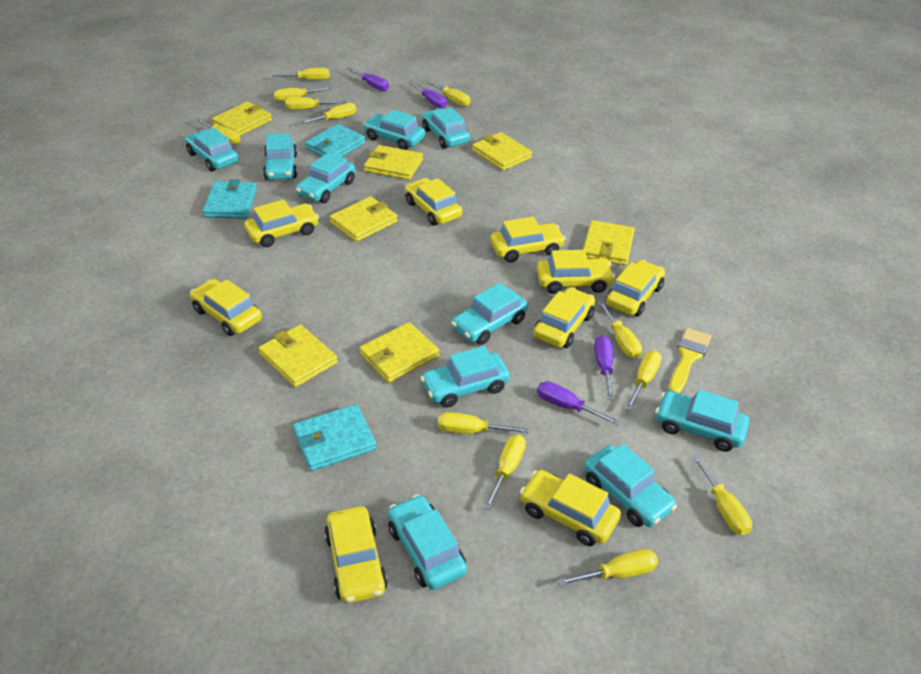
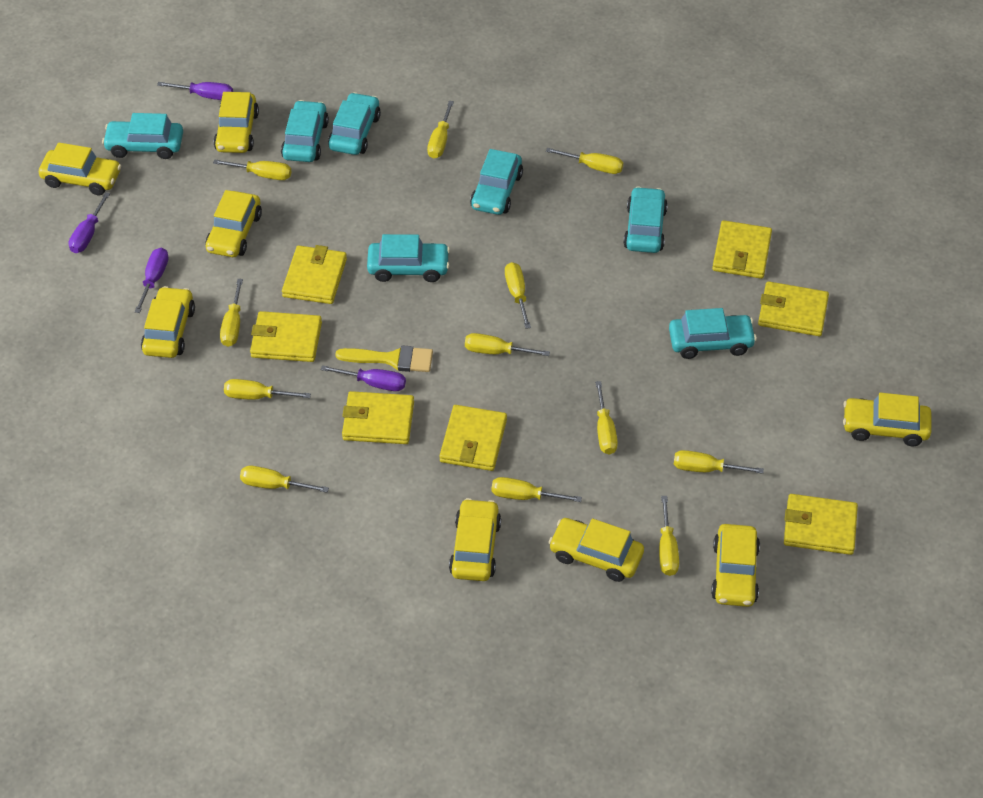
turquoise car: 10 -> 7
turquoise wallet: 3 -> 0
yellow car: 9 -> 8

